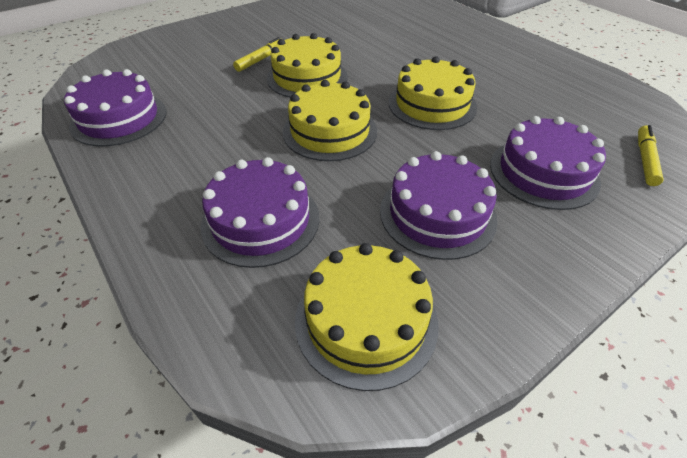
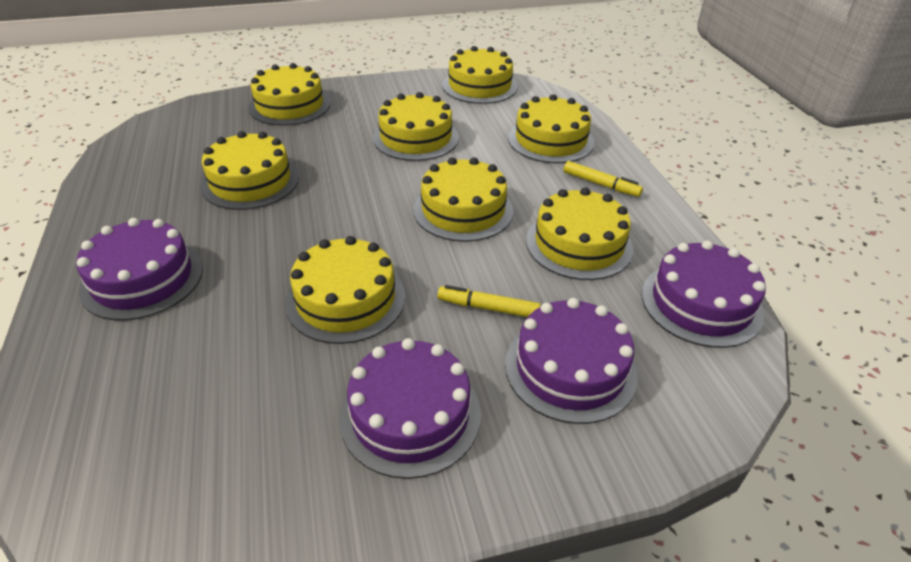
yellow cake: 4 -> 8

